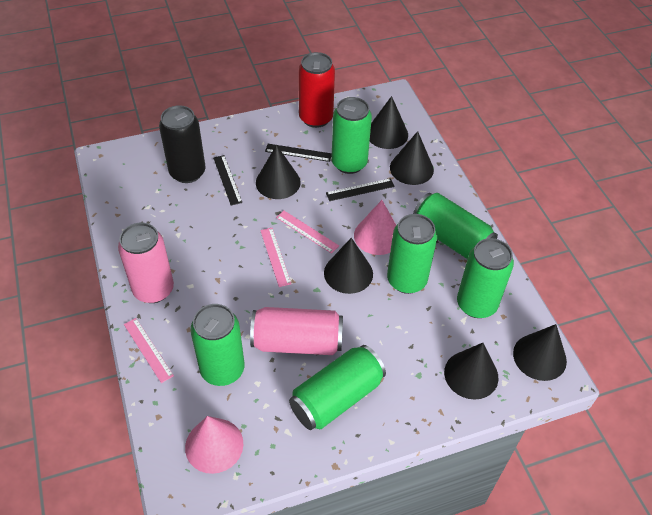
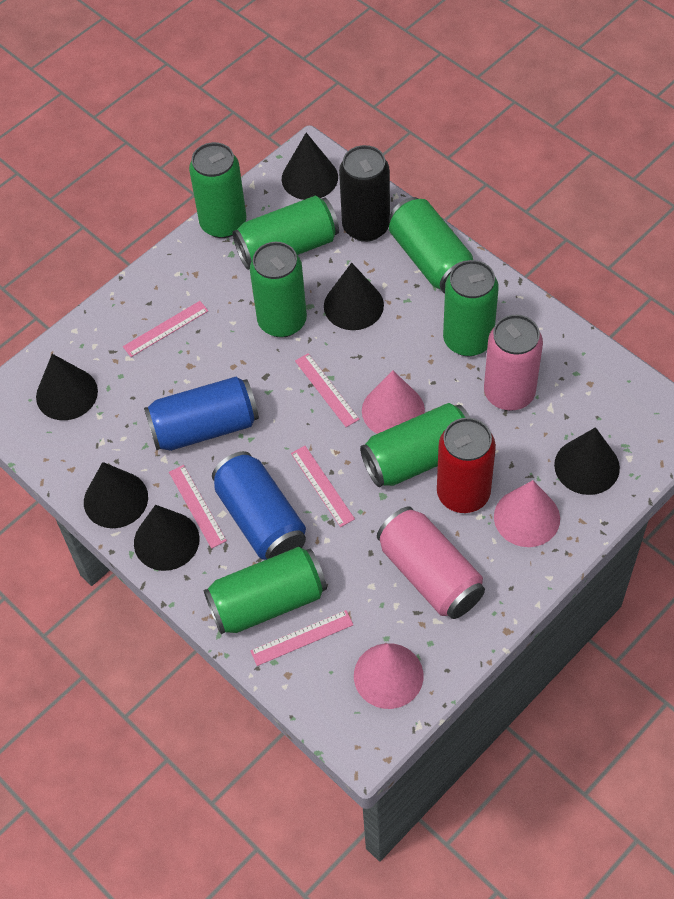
black ruler: 3 -> 0
blue can: 0 -> 2
green can: 6 -> 7
pink cone: 2 -> 3
pink ruler: 3 -> 5

